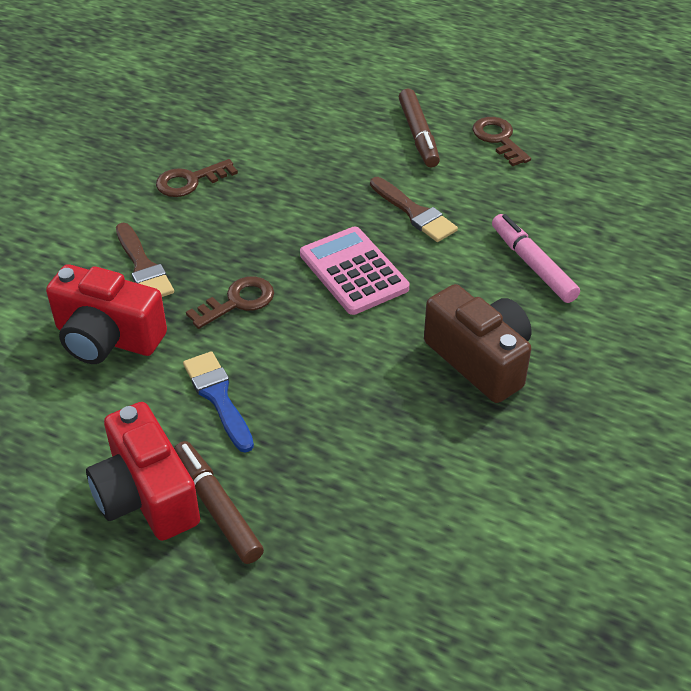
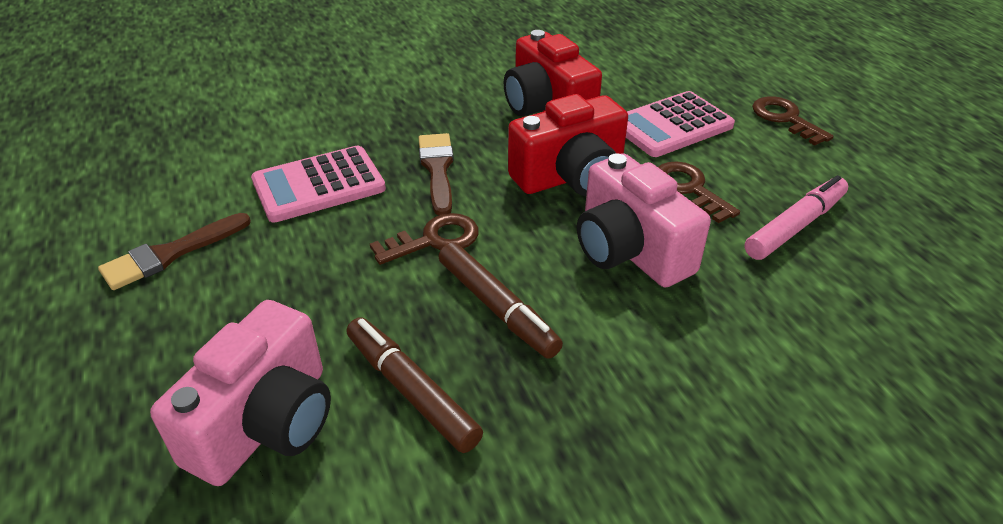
blue brush: 1 -> 0
brown camera: 1 -> 0
pink calculator: 1 -> 2
pink camera: 0 -> 2

